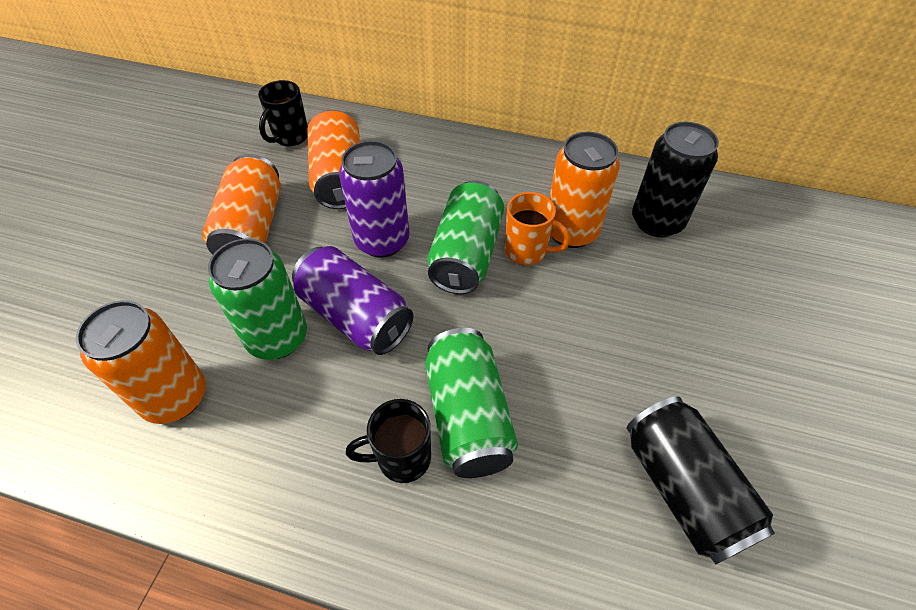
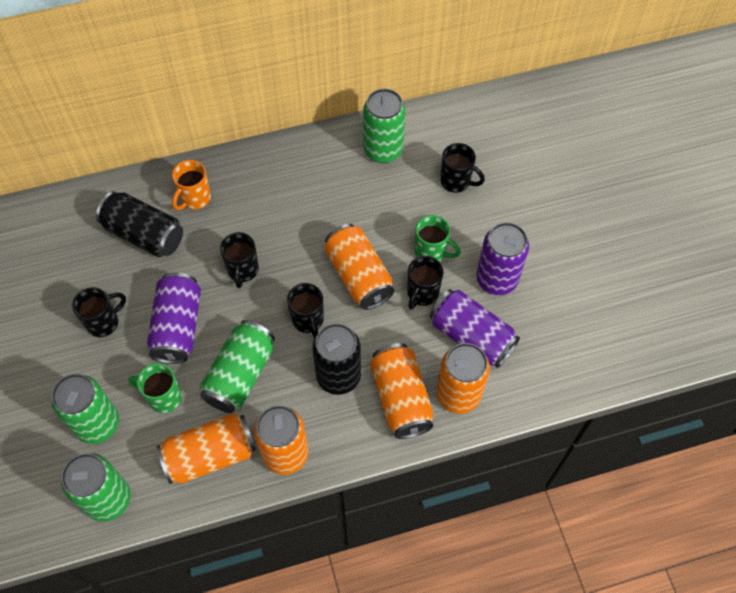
black mug: 2 -> 5
green can: 3 -> 4
green mug: 0 -> 2
orange can: 4 -> 5
purple can: 2 -> 3

